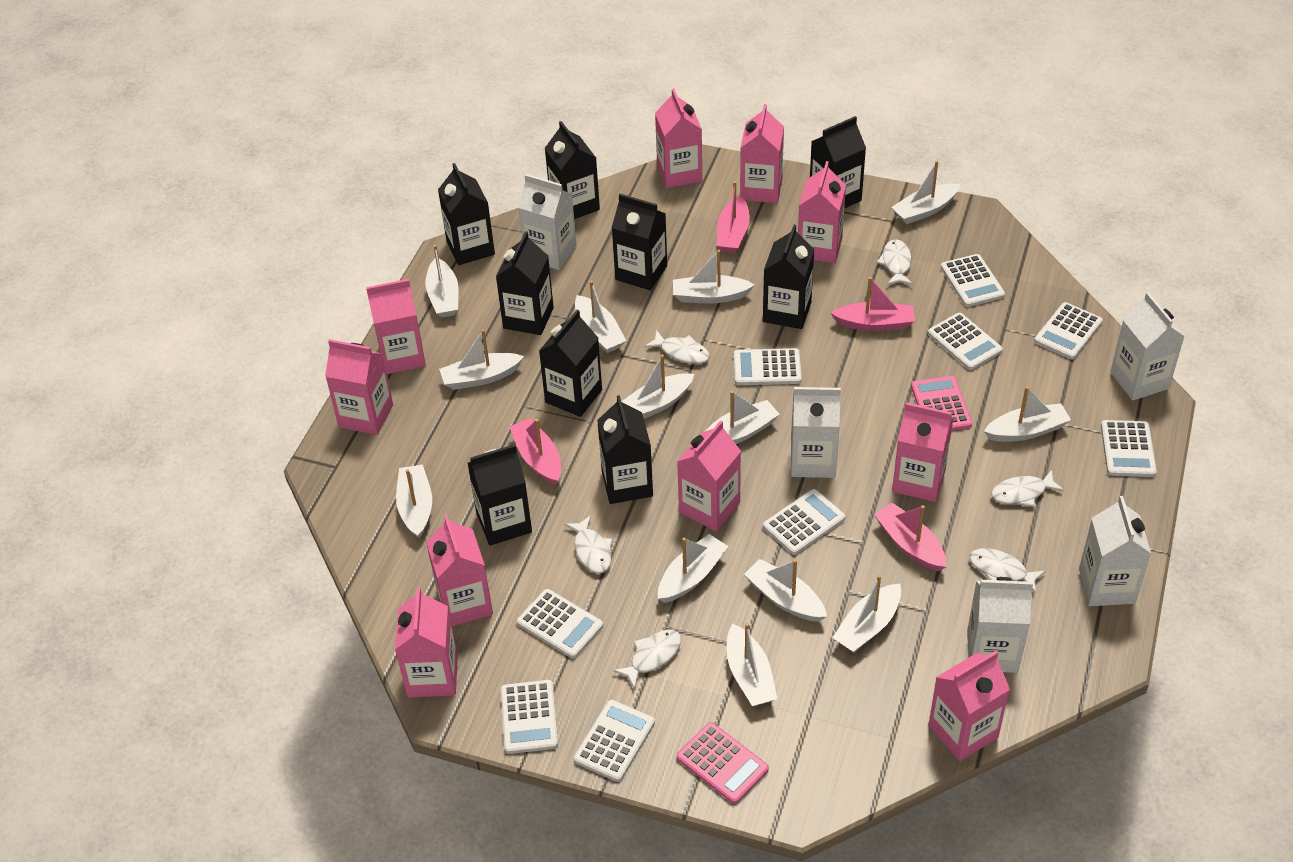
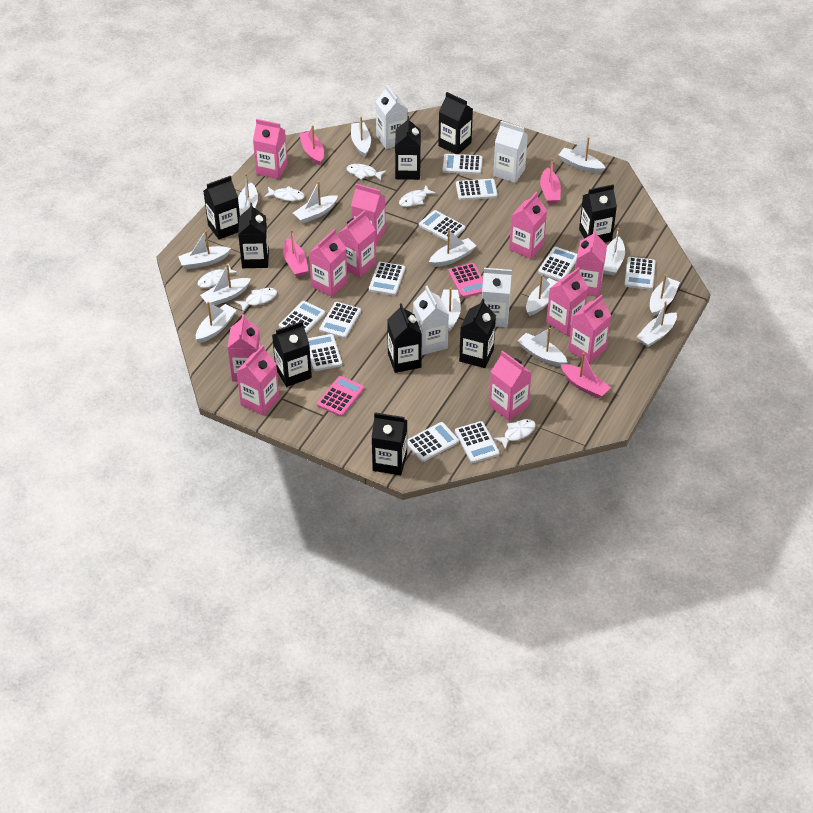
pink carton: 10 -> 11
white boat: 13 -> 14
white calculator: 9 -> 11
white carton: 5 -> 4

